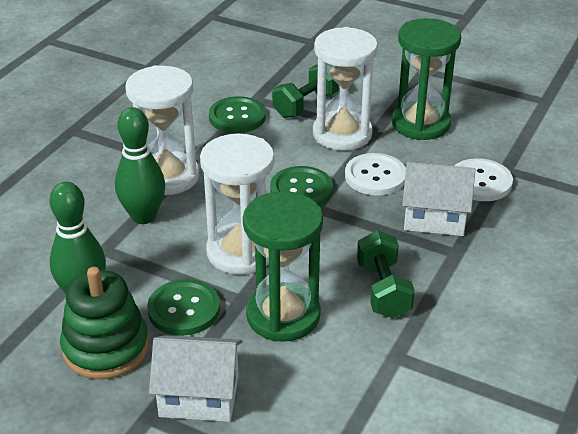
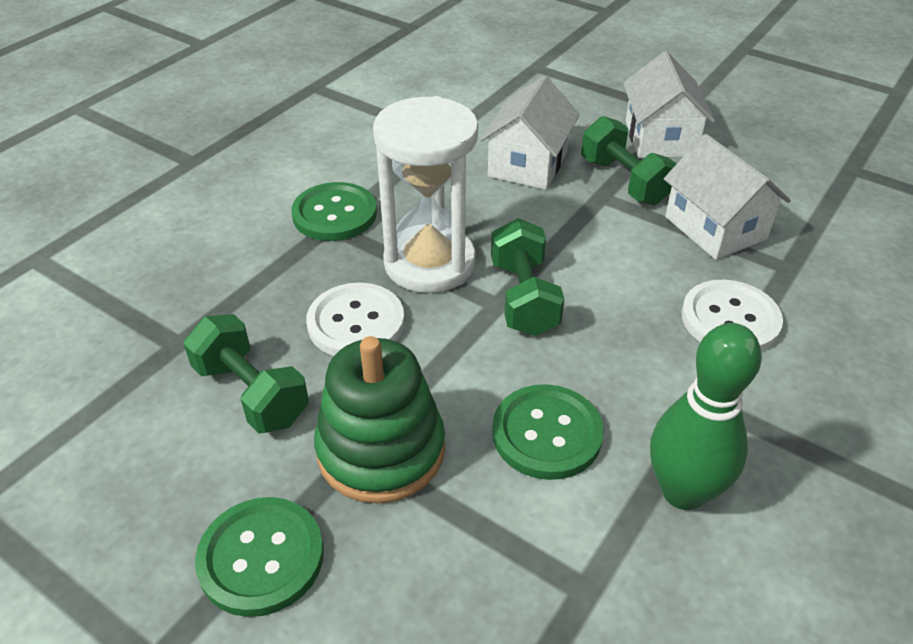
green bowling pin: 2 -> 1
green dumbbell: 2 -> 3
green hourglass: 2 -> 0
white hourglass: 3 -> 1
white house: 2 -> 3

